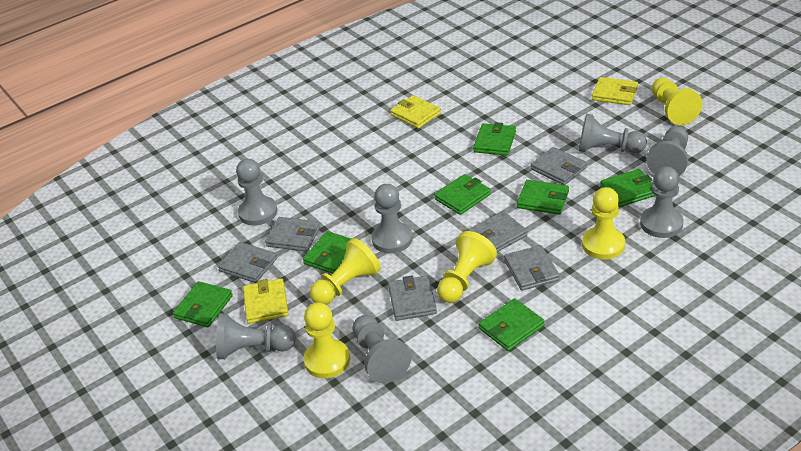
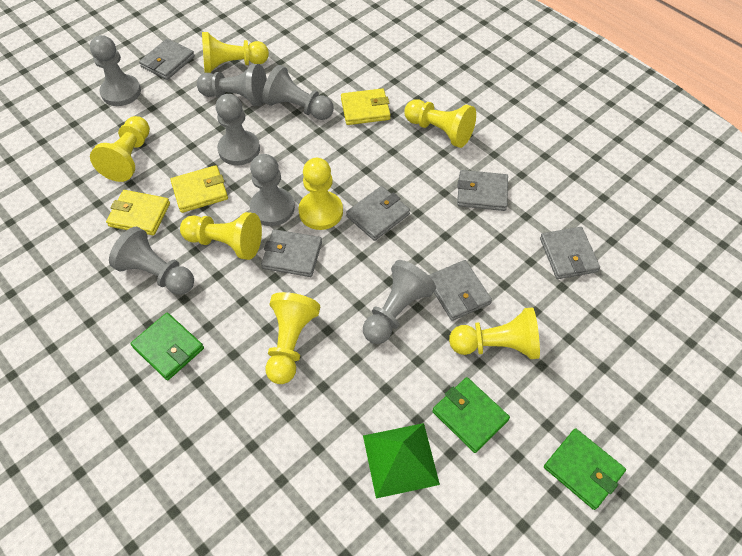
green pyramid: 0 -> 1
green wallet: 7 -> 3
yellow pawn: 5 -> 7

